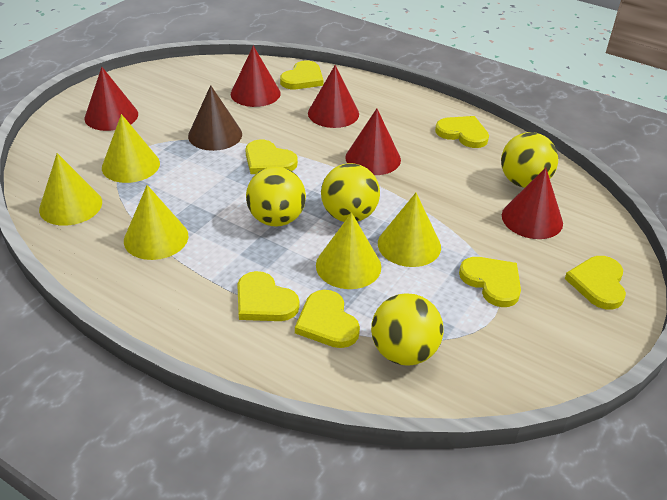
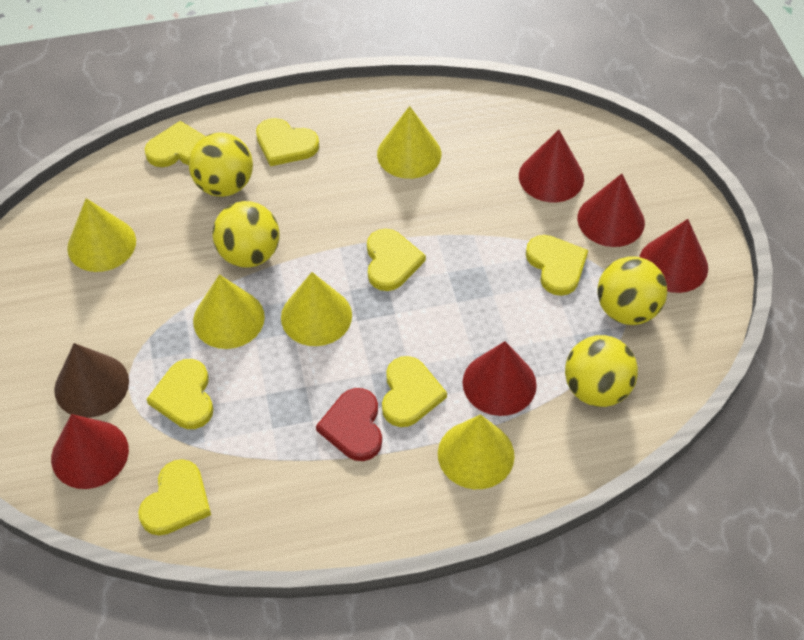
red heart: 0 -> 1

